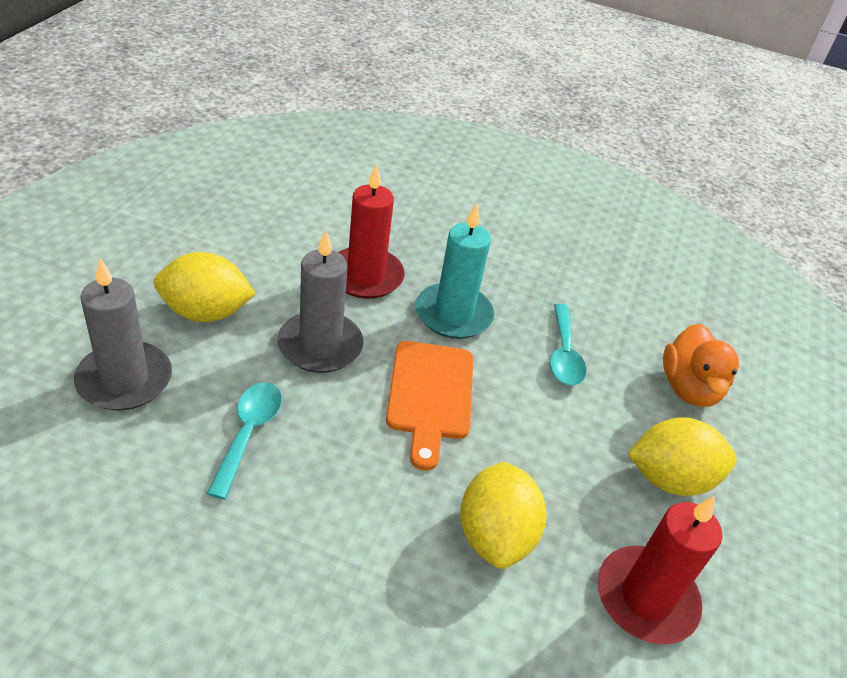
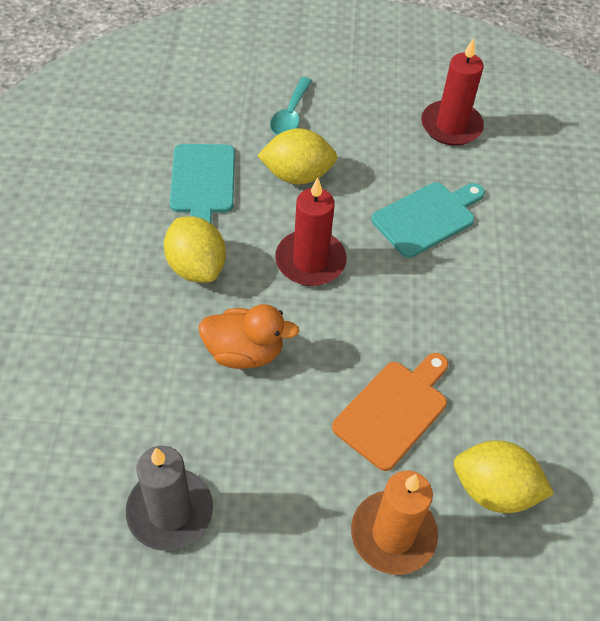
grey candle: 2 -> 1
orange candle: 0 -> 1
turquoise candle: 1 -> 0
turquoise cutting board: 0 -> 2
turquoise spoon: 2 -> 1

